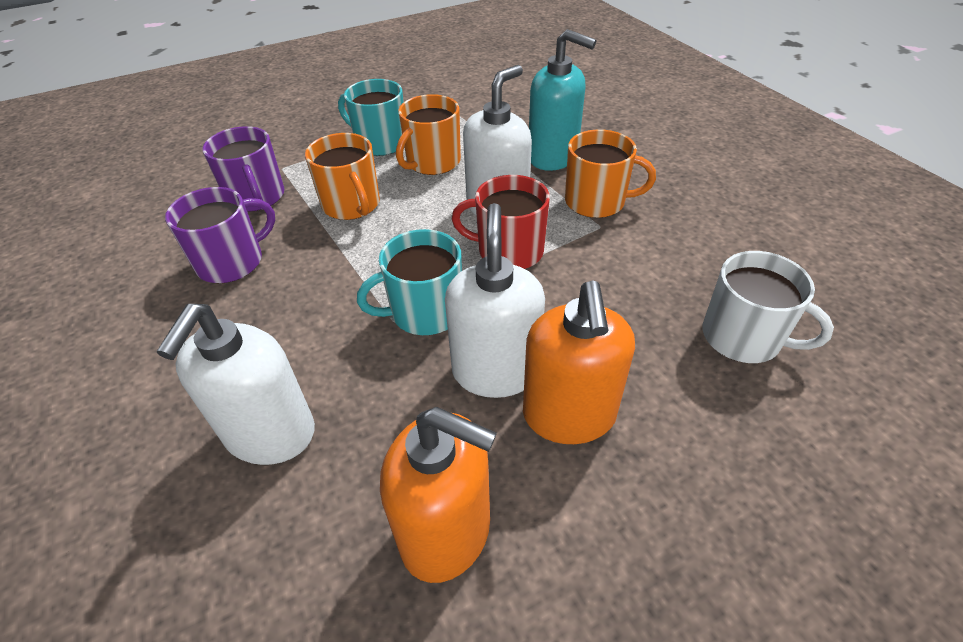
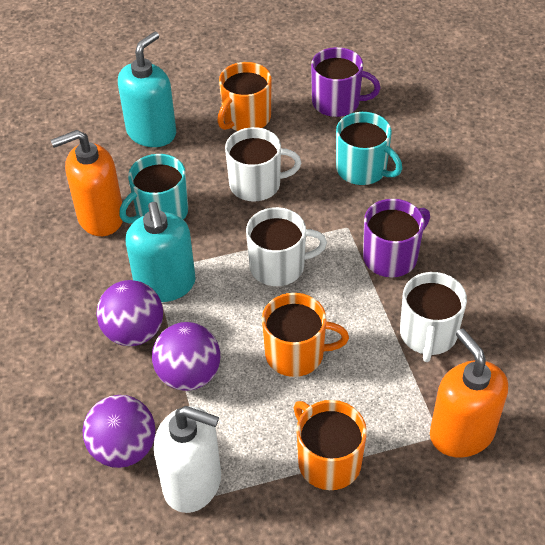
purple ball: 0 -> 3
red mug: 1 -> 0
turquoise soap dispenser: 1 -> 2
white mug: 1 -> 3
white soap dispenser: 3 -> 1

